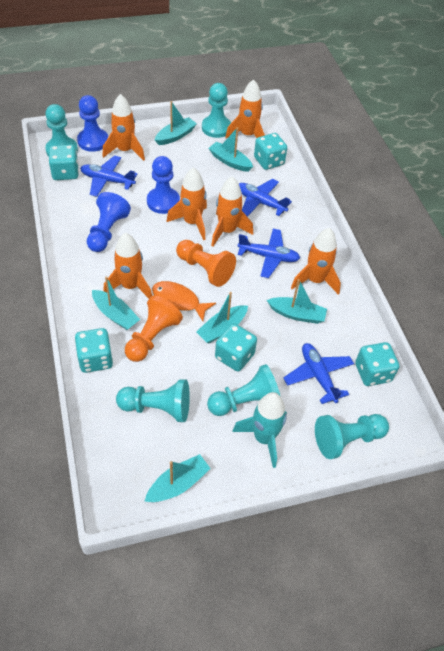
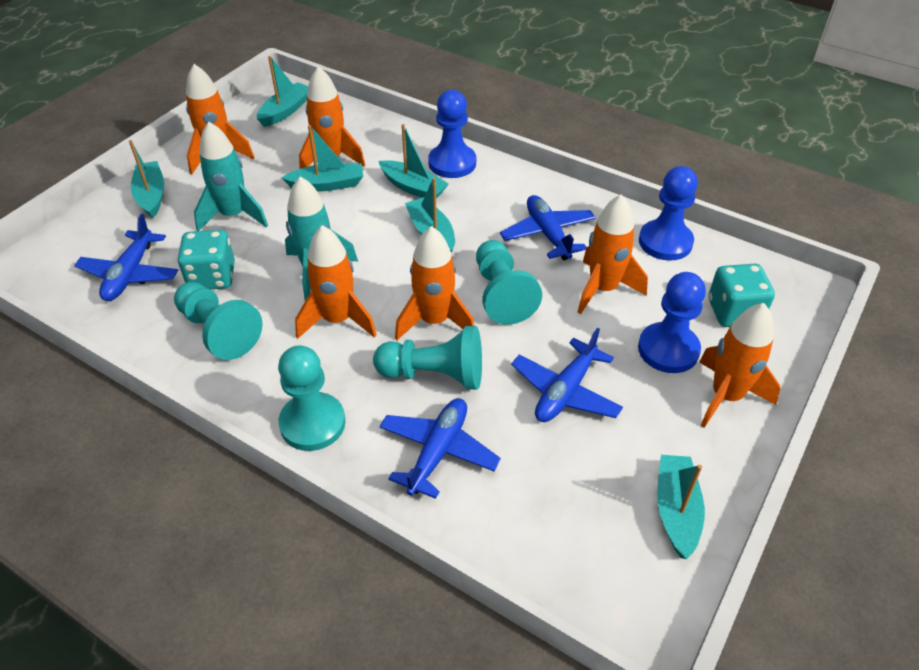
orange fish: 1 -> 0
orange pawn: 2 -> 0
turquoise dice: 5 -> 2
turquoise pawn: 5 -> 4
turquoise rocket: 1 -> 2

